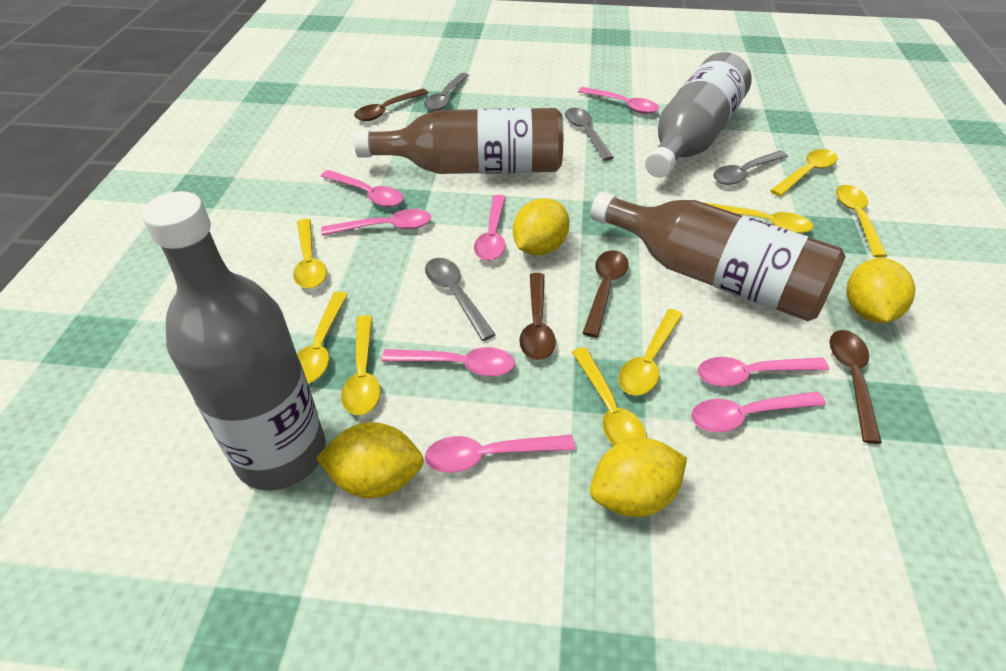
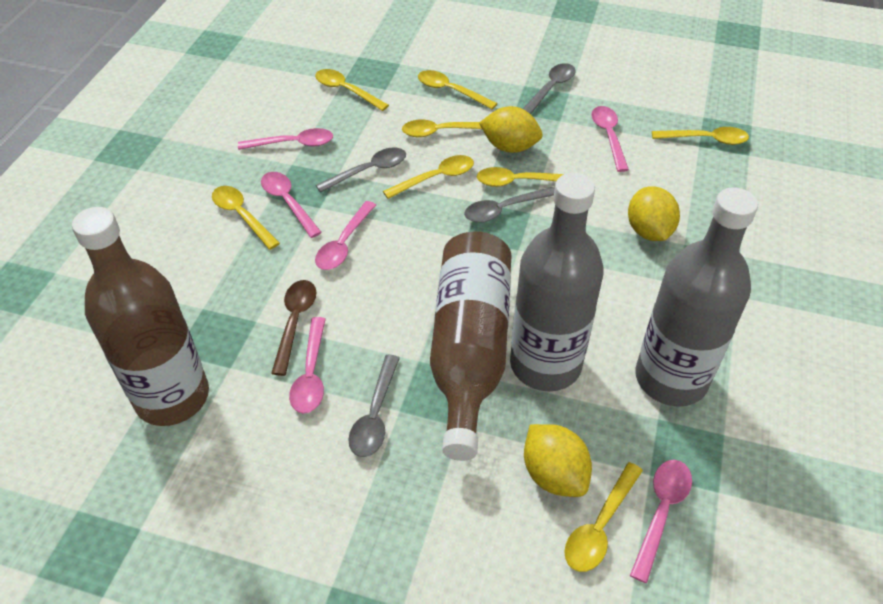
brown spoon: 4 -> 1
pink spoon: 8 -> 6
yellow lemon: 4 -> 3

